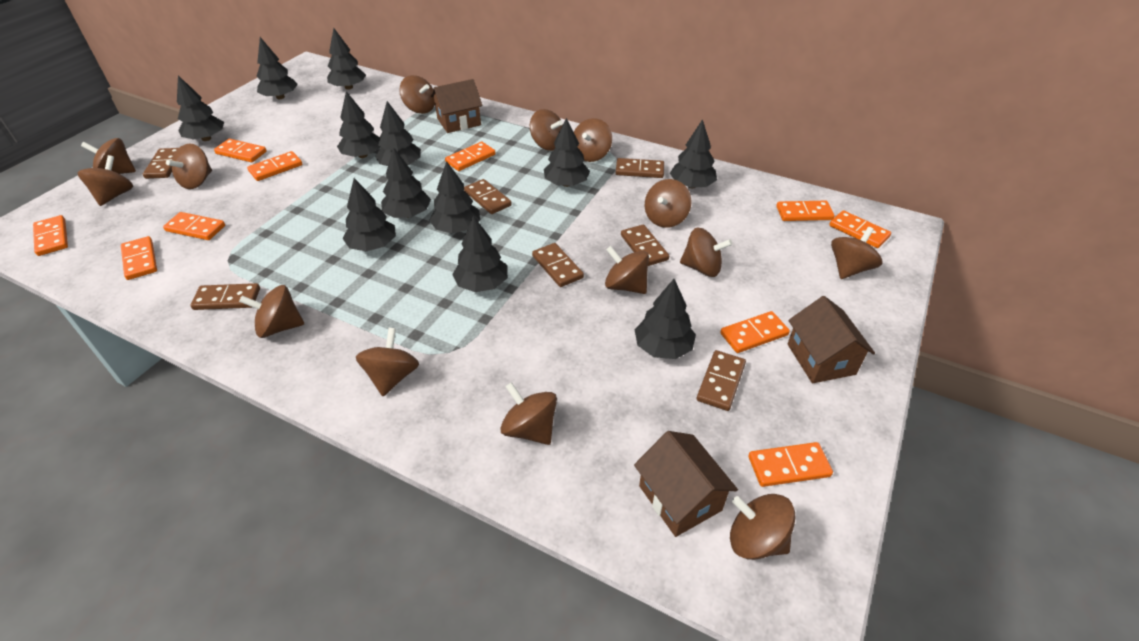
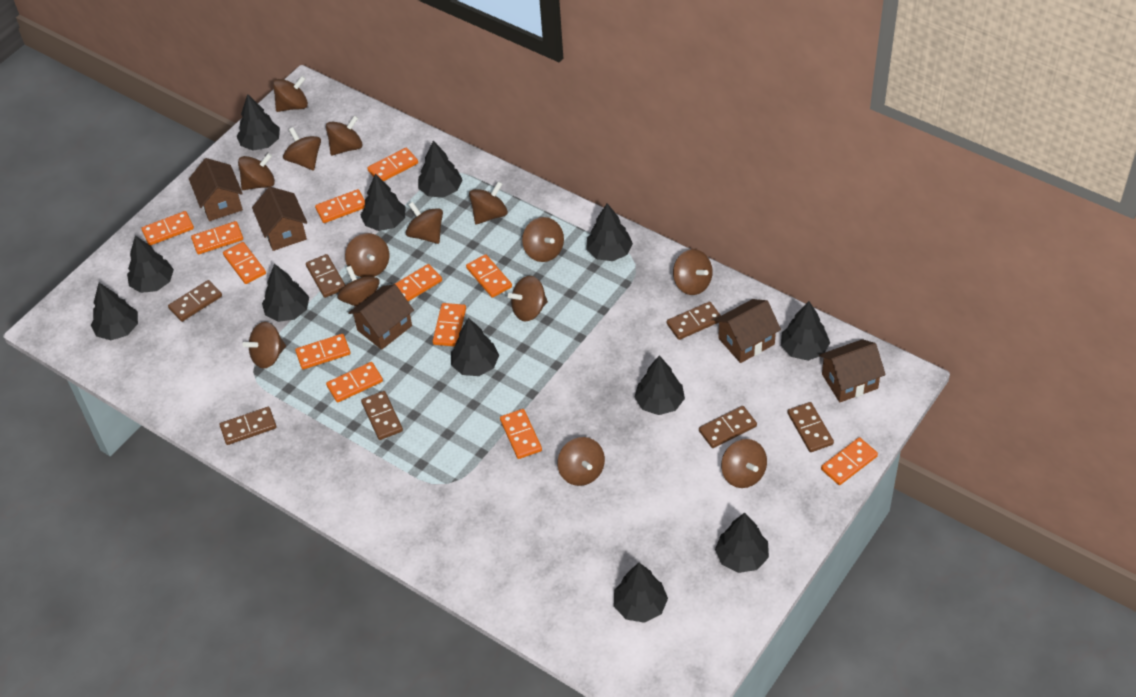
brown house: 3 -> 5
orange domino: 10 -> 12

